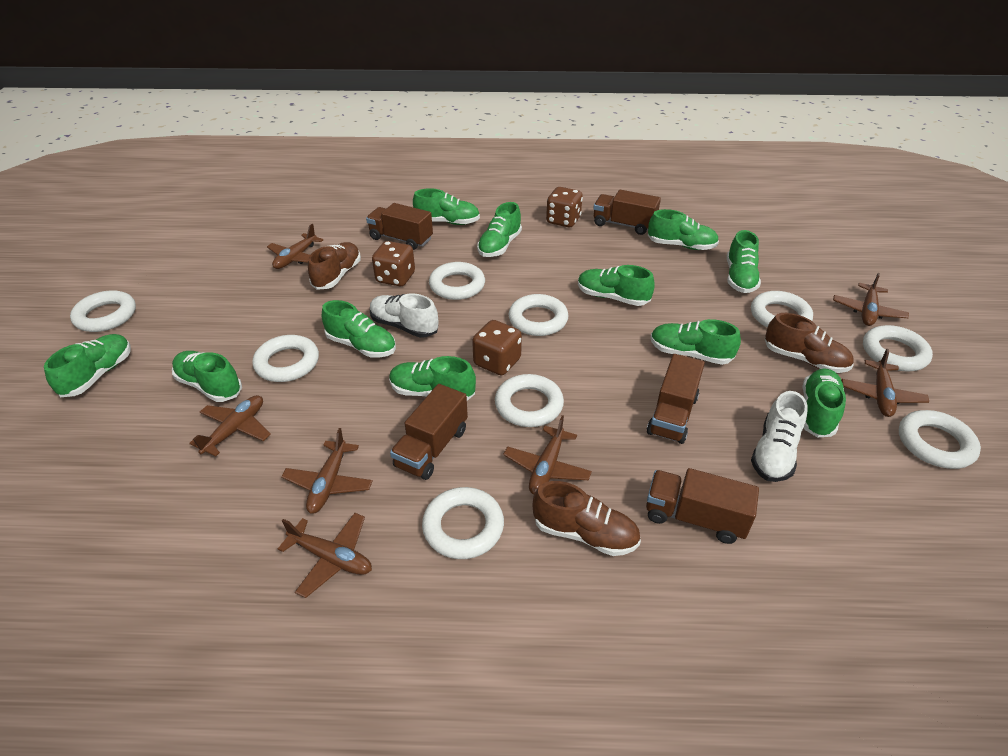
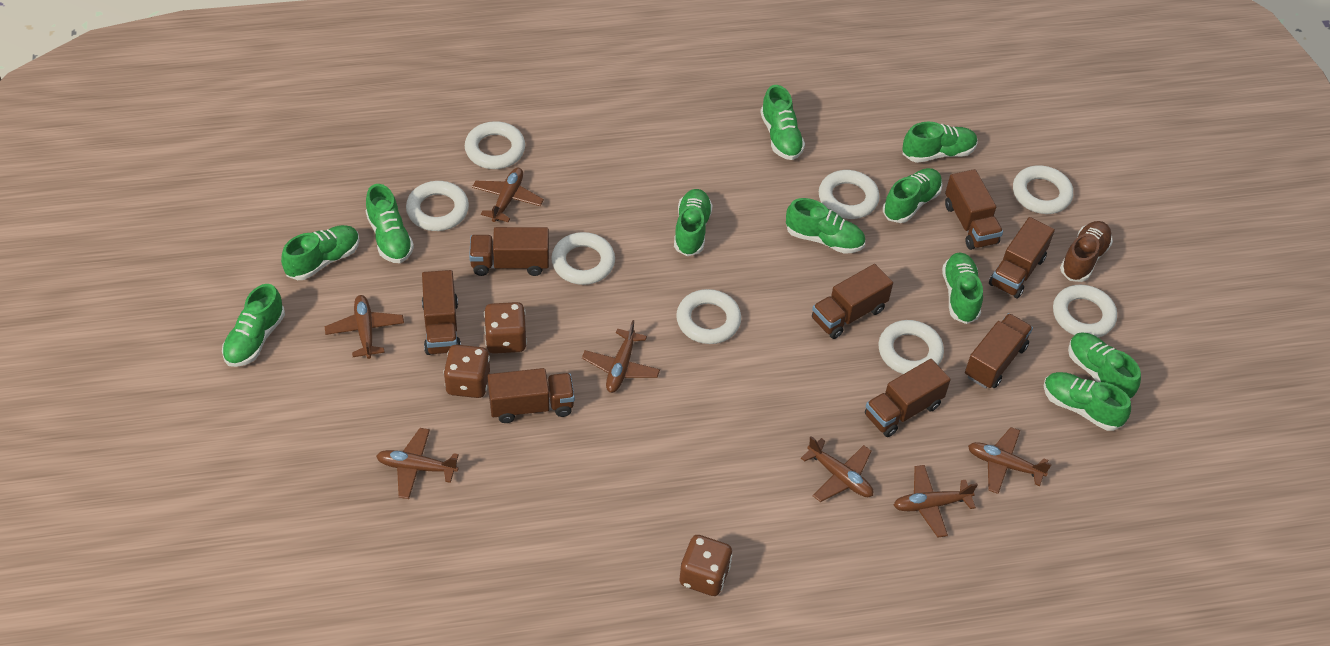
brown shoe: 3 -> 1
brown truck: 5 -> 8
white ring: 9 -> 8
white shoe: 2 -> 0

